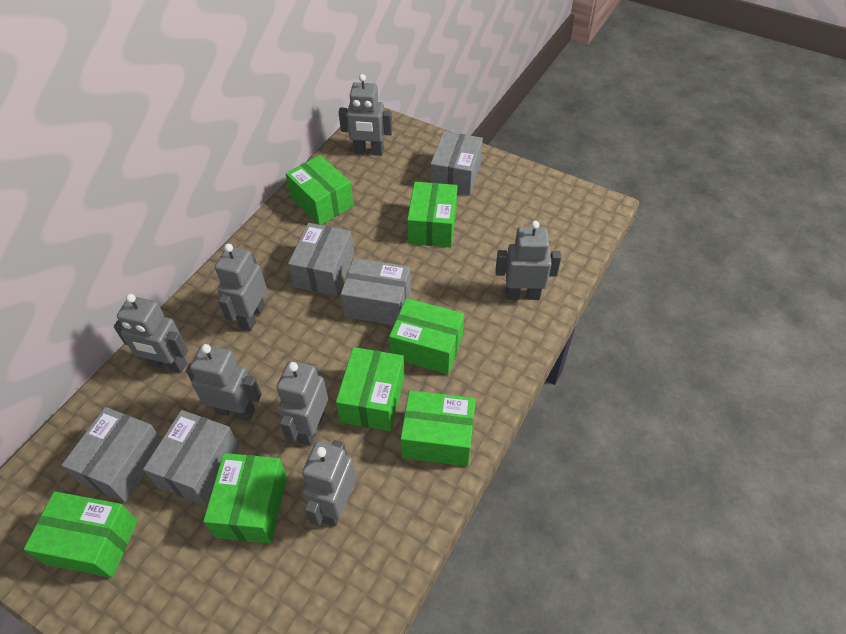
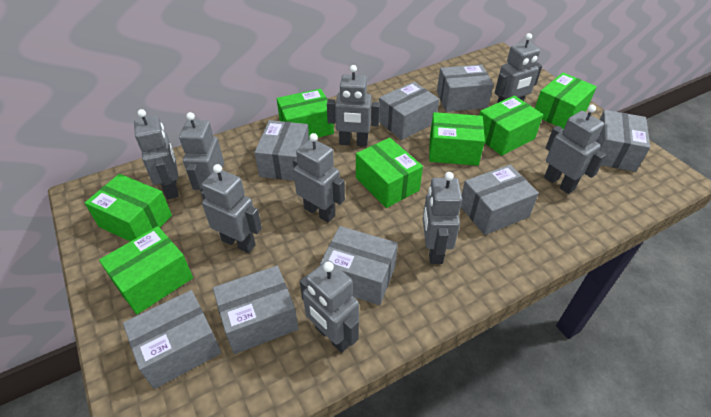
grey box: 5 -> 8
grey robot: 7 -> 9

